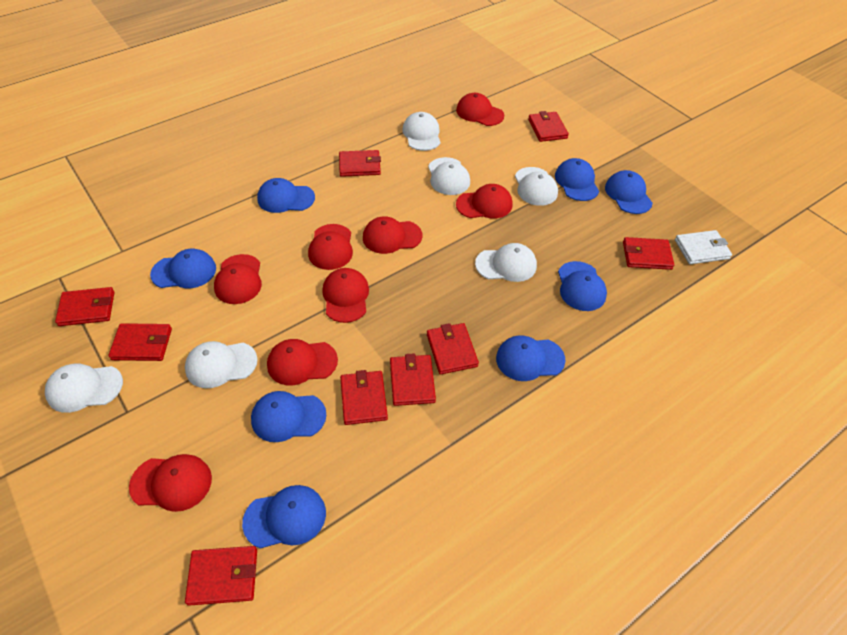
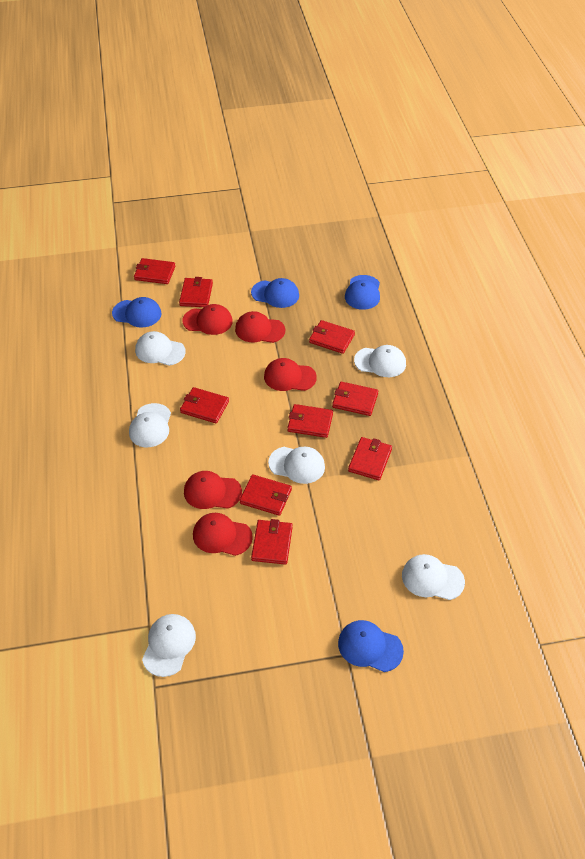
blue cap: 8 -> 4
red cap: 8 -> 5
white wallet: 1 -> 0

